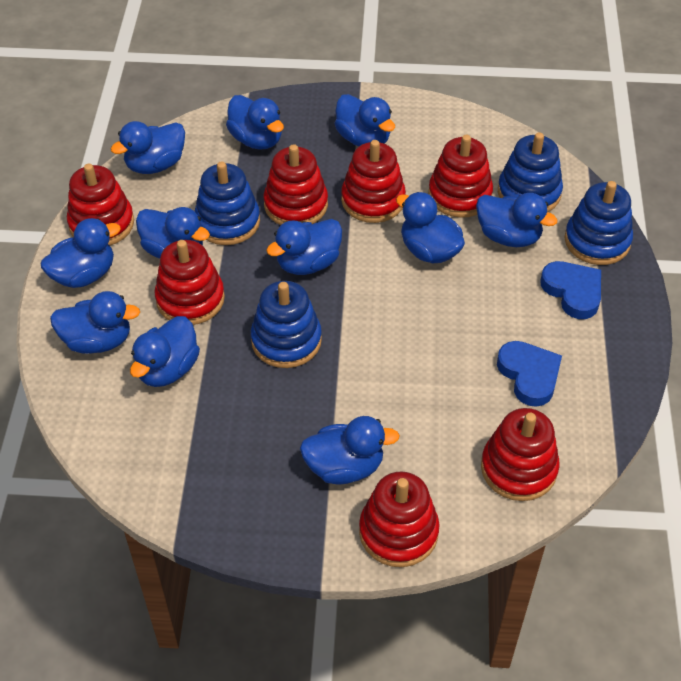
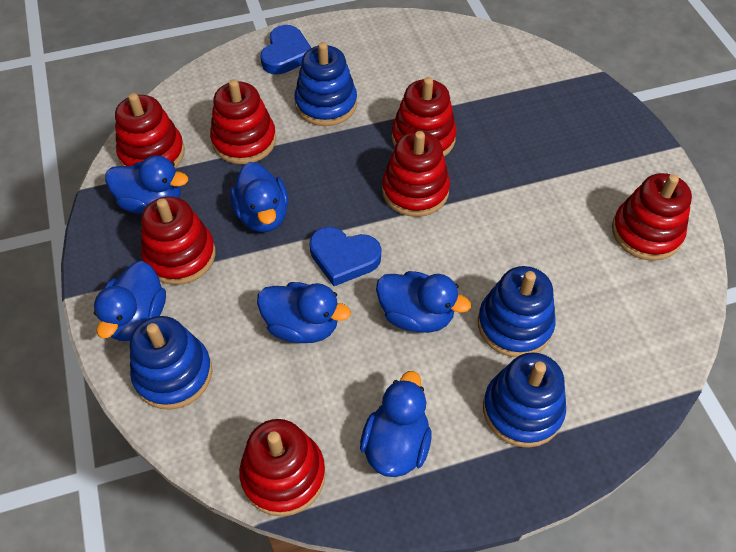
blue duck: 11 -> 6

